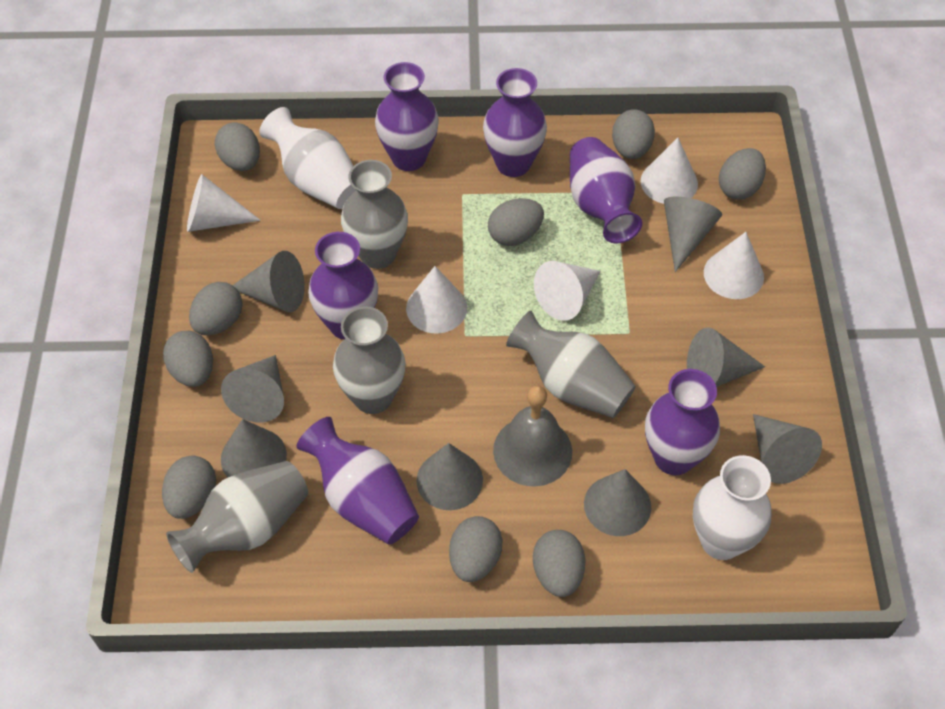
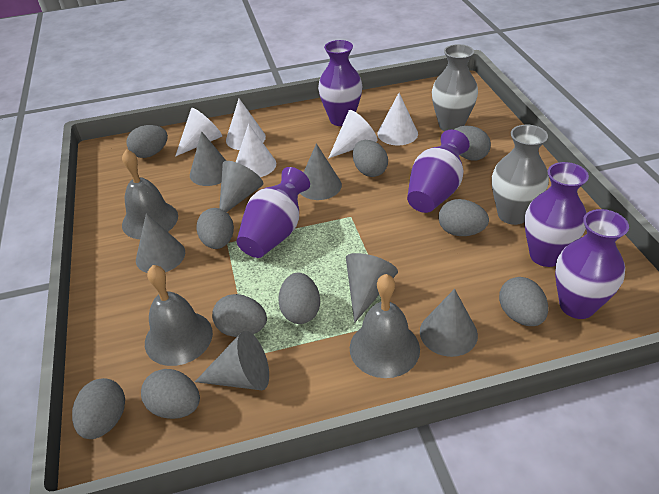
grey bell: 1 -> 3
grey cone: 8 -> 7
grey egg: 9 -> 10
grey vase: 4 -> 2
purple vase: 6 -> 5
white vase: 2 -> 0

